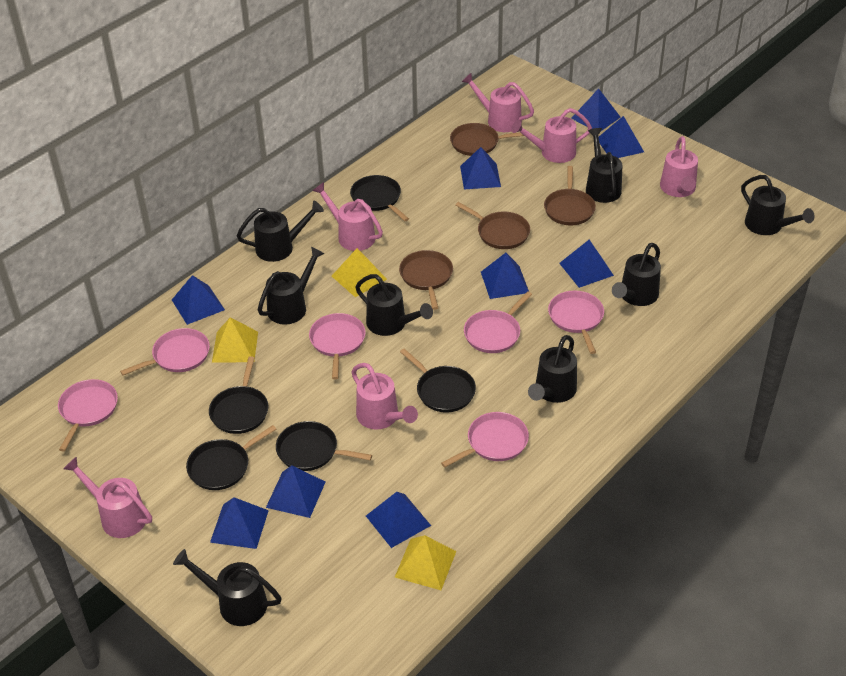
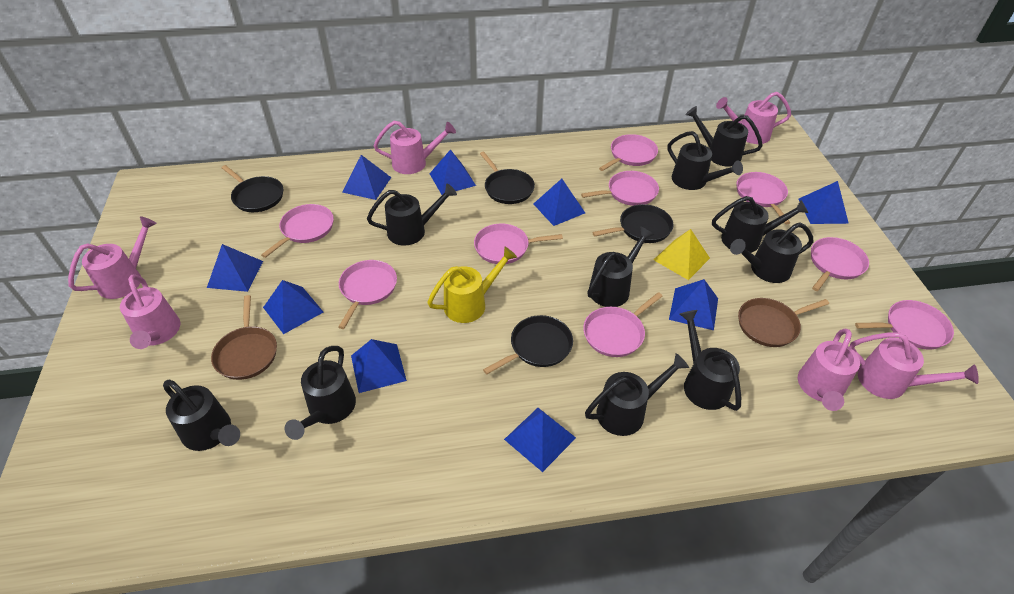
black pan: 5 -> 4
black watering can: 8 -> 10
brown pan: 4 -> 2
pink pan: 6 -> 9
yellow pyramid: 3 -> 1
yellow watering can: 0 -> 1

